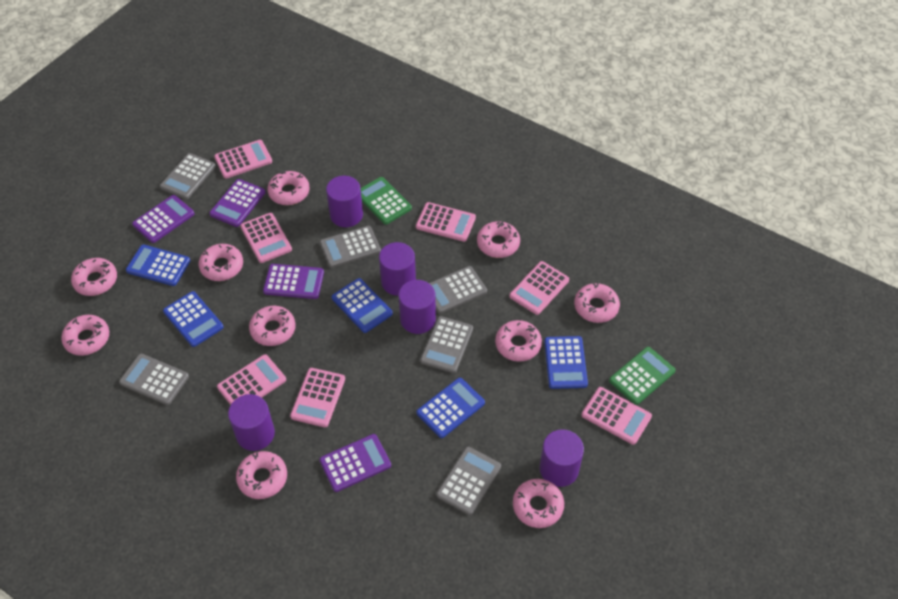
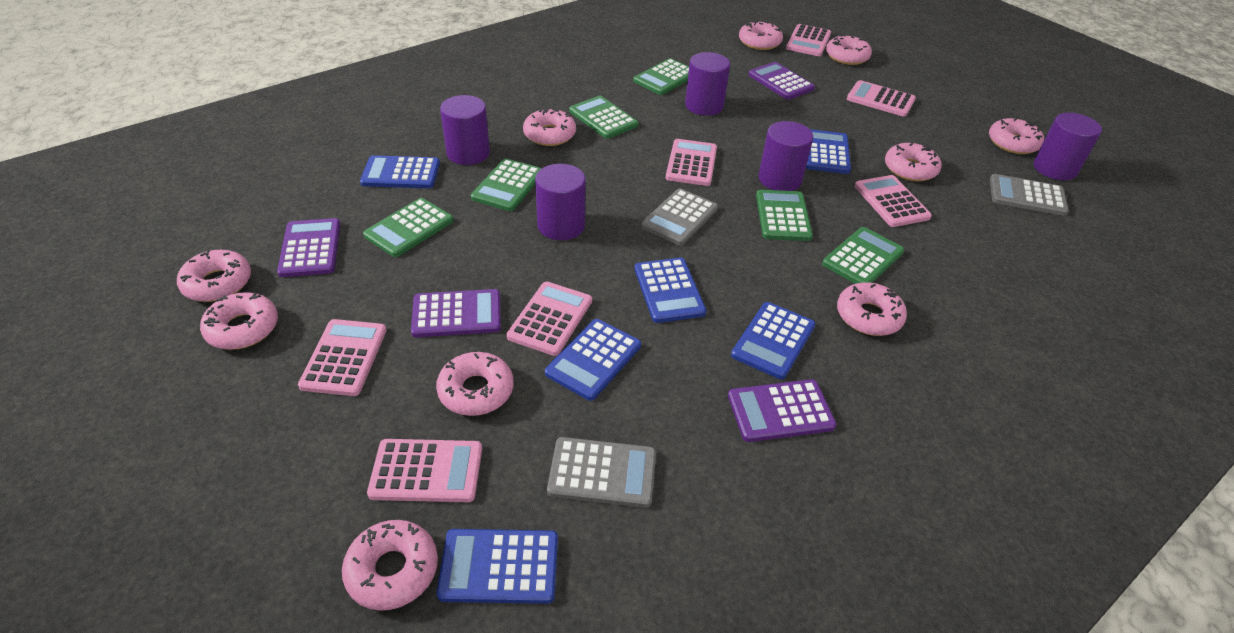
blue calculator: 5 -> 6
green calculator: 2 -> 6
grey calculator: 6 -> 3

